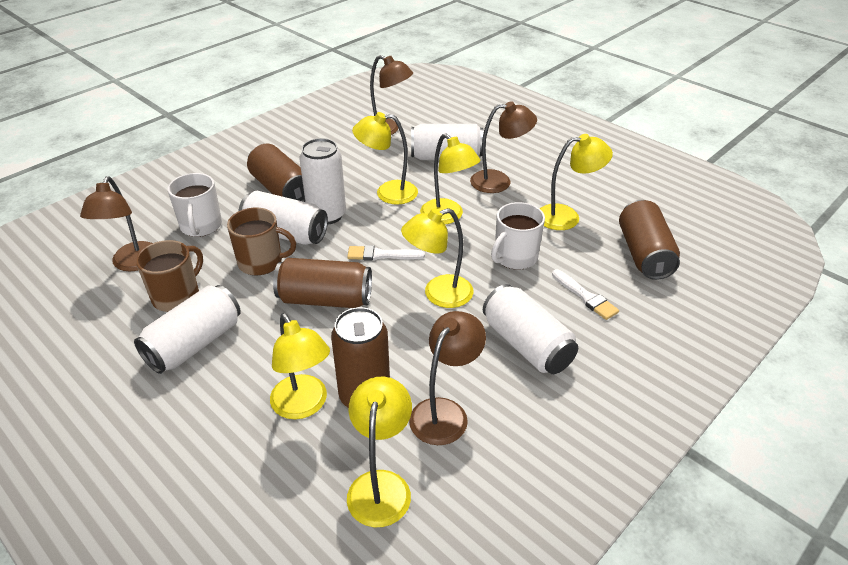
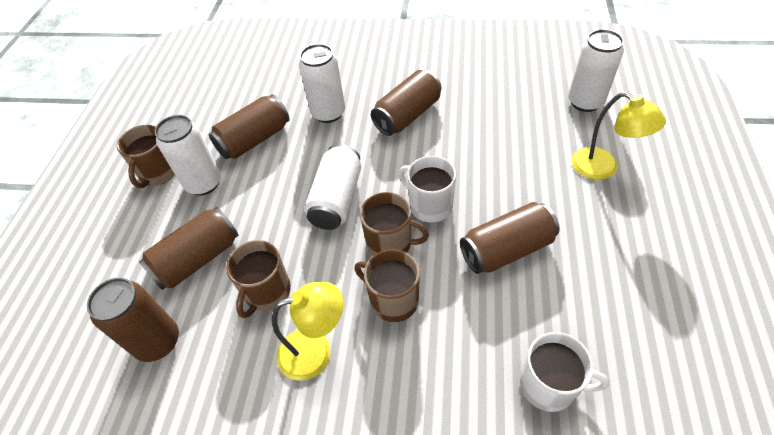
brown can: 4 -> 5
brown lamp: 4 -> 0
brown mug: 2 -> 4
white brush: 2 -> 0
white can: 5 -> 4
yellow lamp: 6 -> 2

